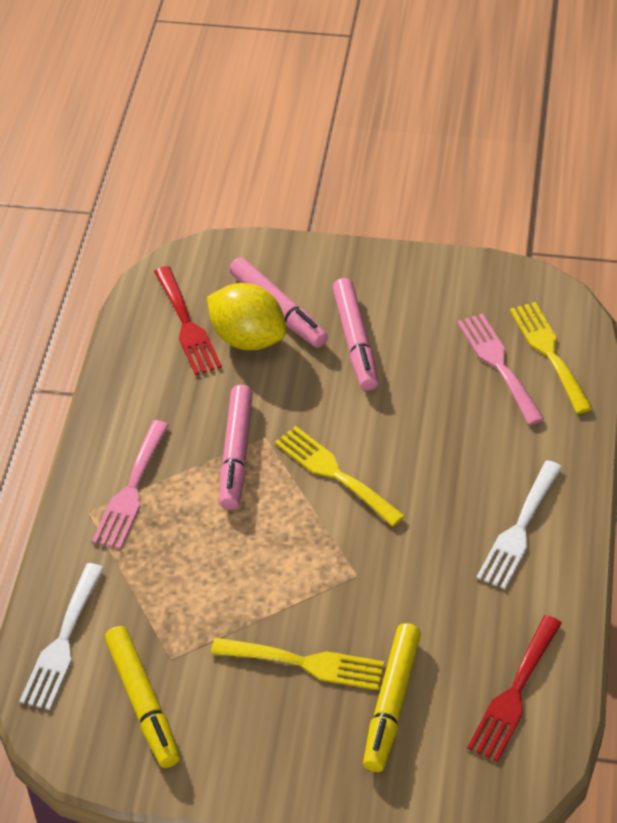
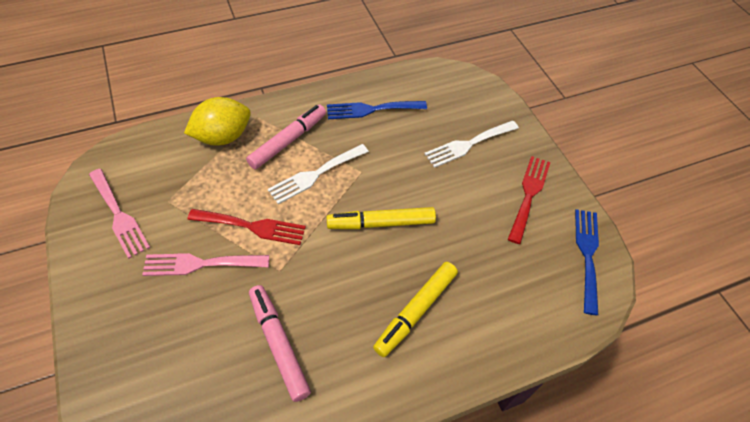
blue fork: 0 -> 2
pink marker: 3 -> 2
yellow fork: 3 -> 0

